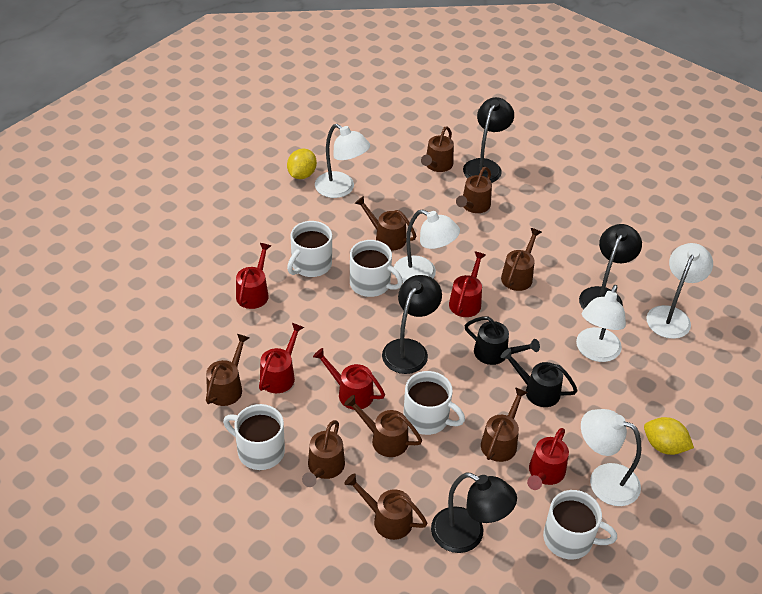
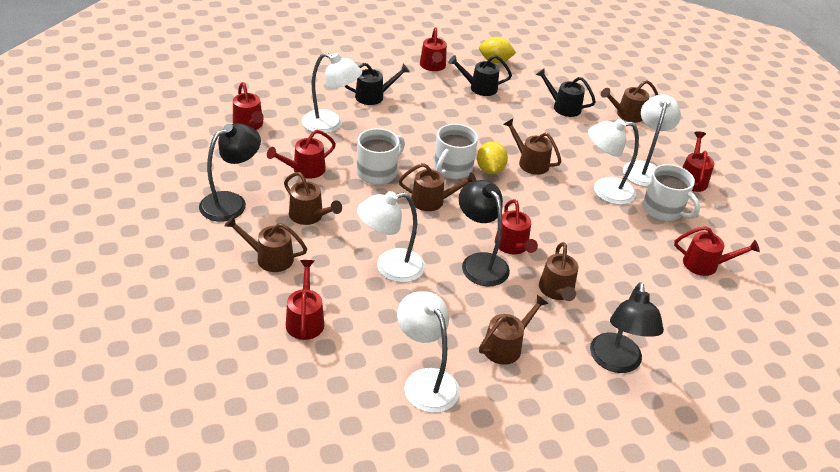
black lamp: 4 -> 3
black watering can: 2 -> 3
brown watering can: 9 -> 7
red watering can: 5 -> 7
white mug: 5 -> 3

